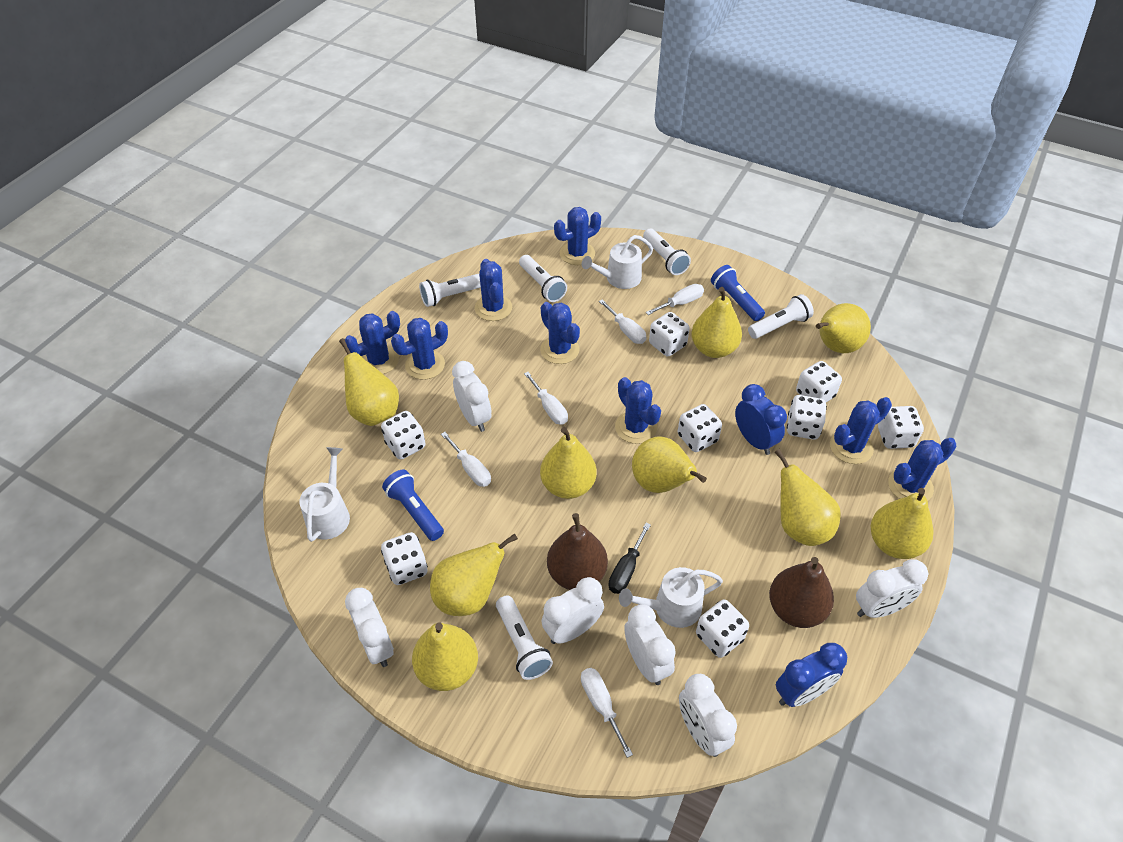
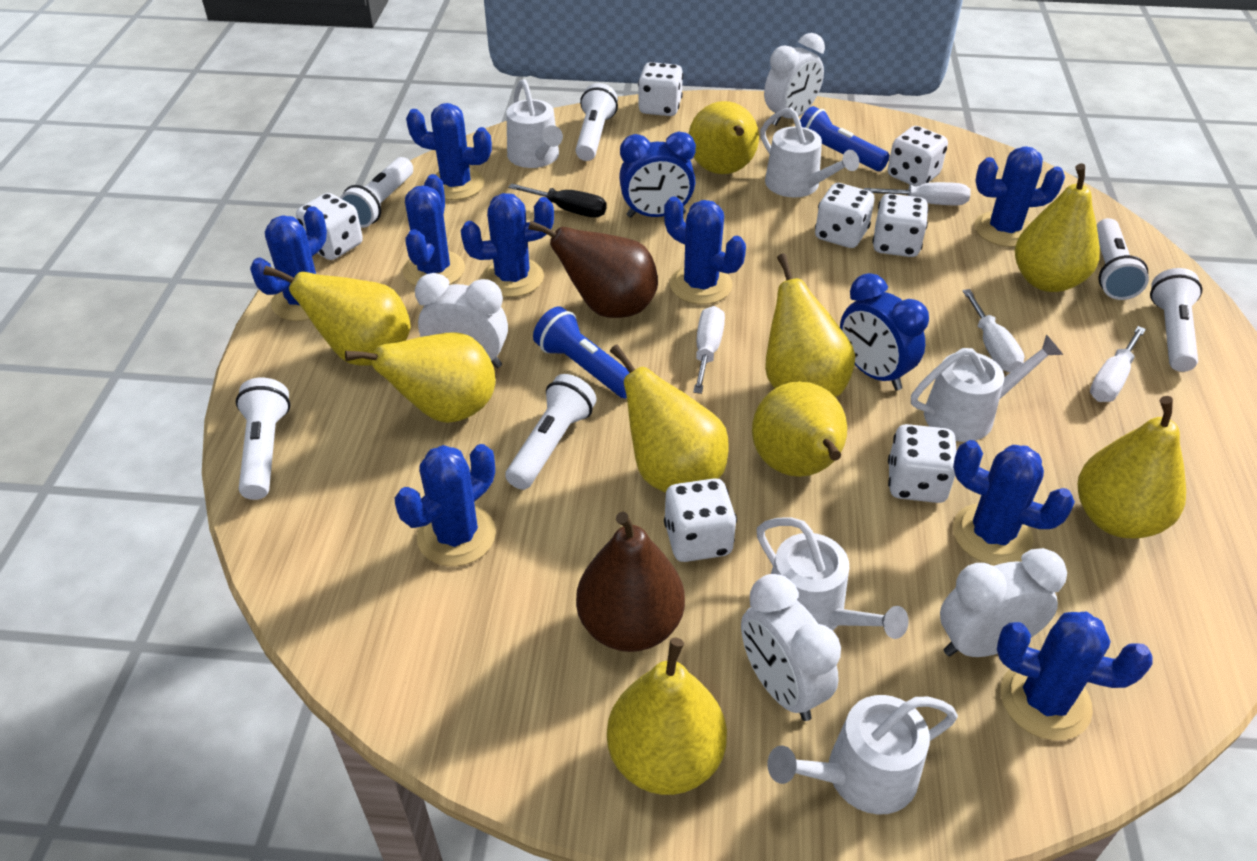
blue cactus: 8 -> 9
white clock: 6 -> 4
white dice: 8 -> 7
white flashlight: 5 -> 6
white screwdriver: 5 -> 4
white watering can: 3 -> 5

